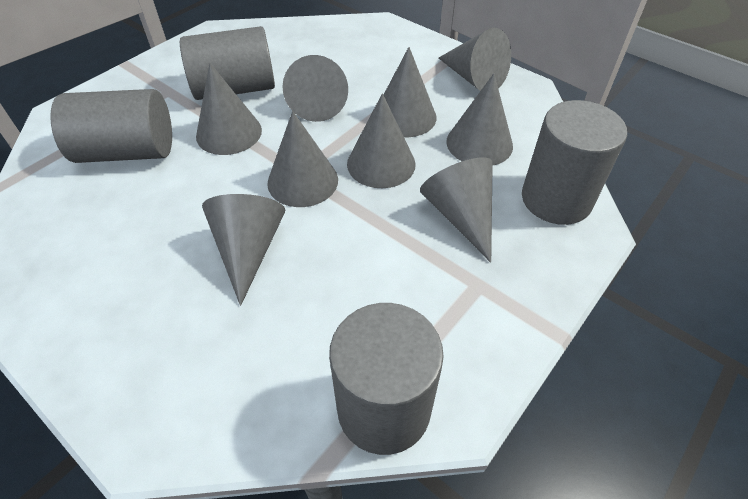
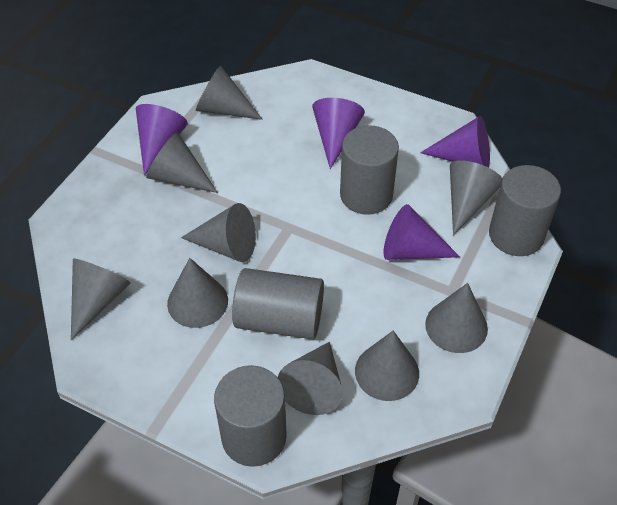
purple cone: 0 -> 4

